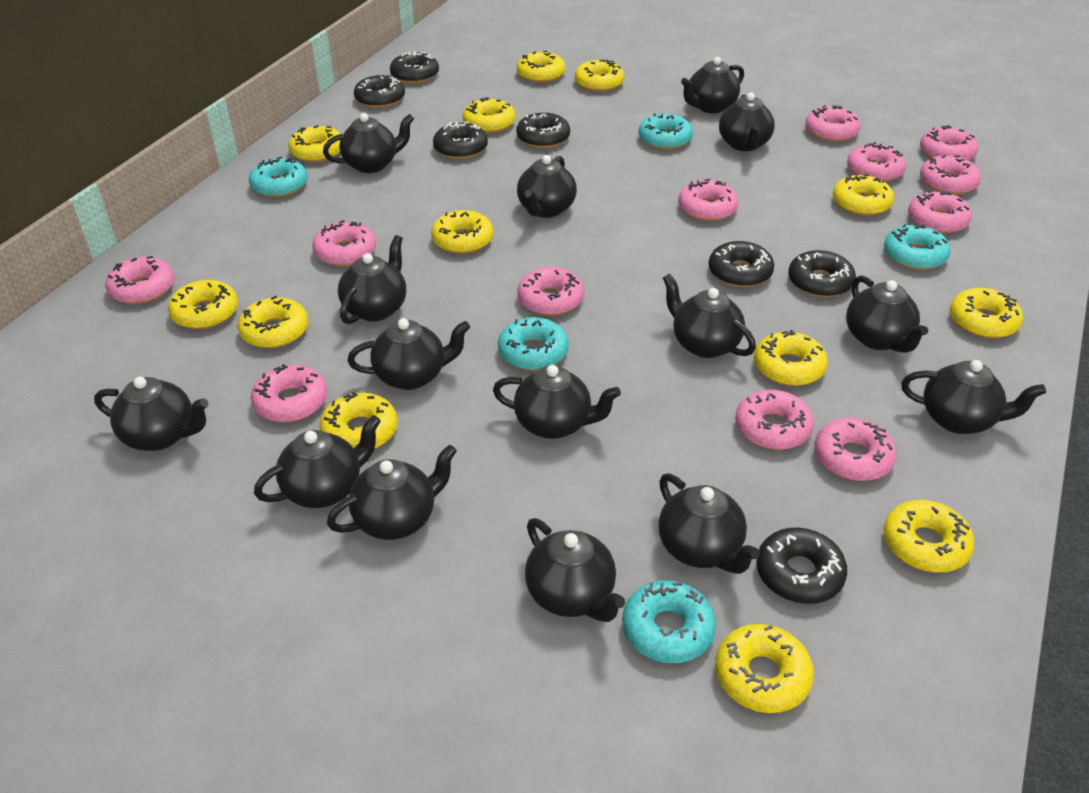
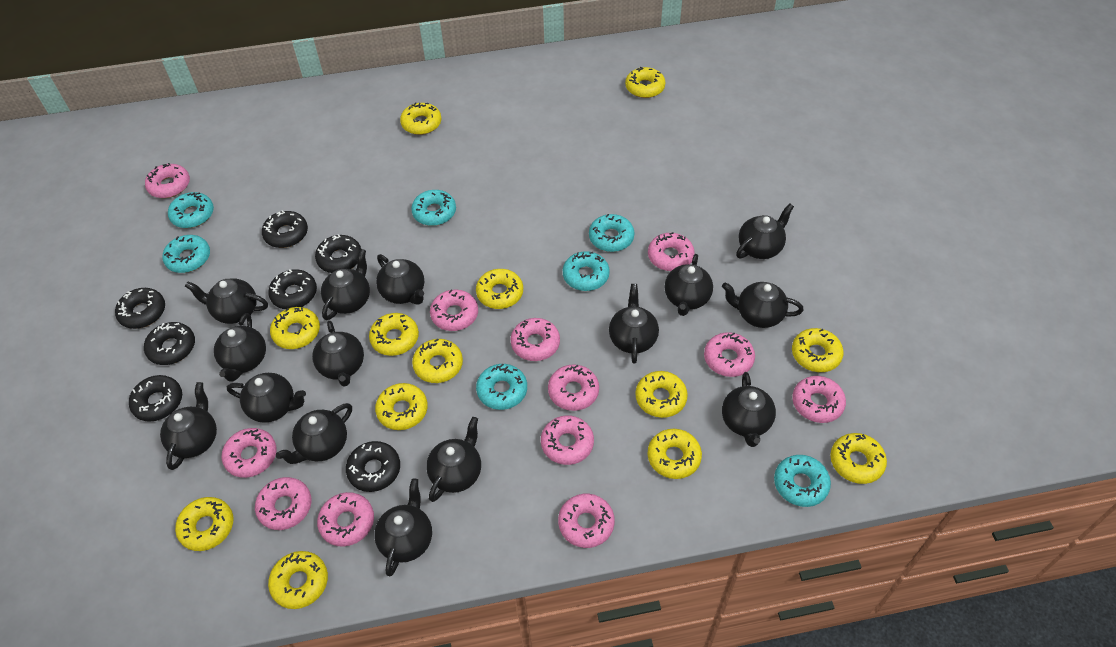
turquoise donut: 5 -> 7

